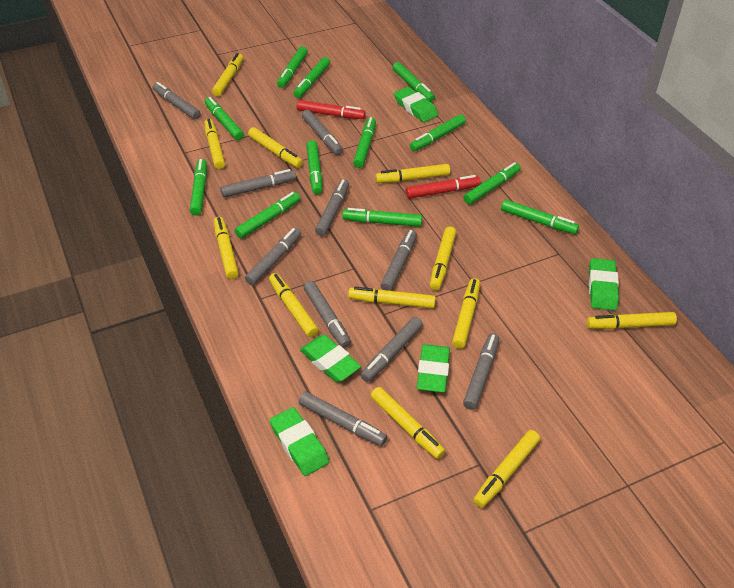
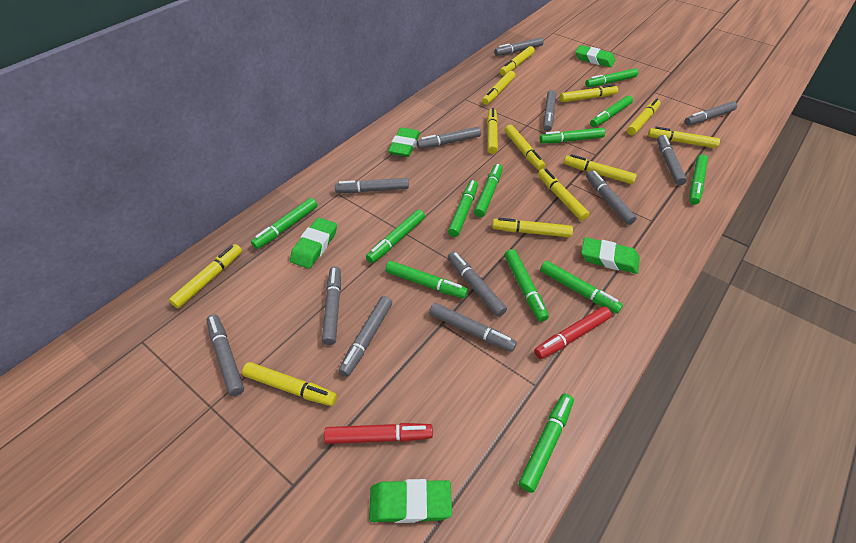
grey marker: 10 -> 12

